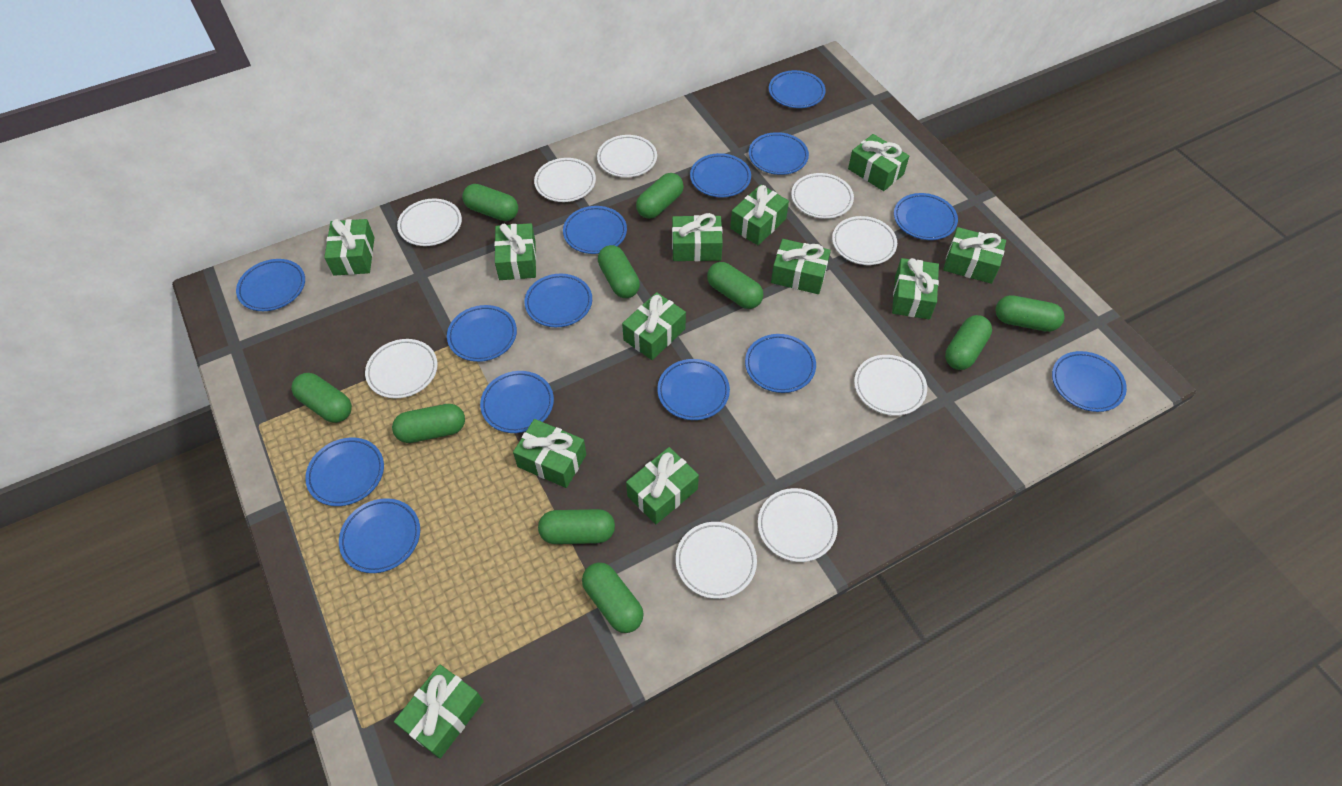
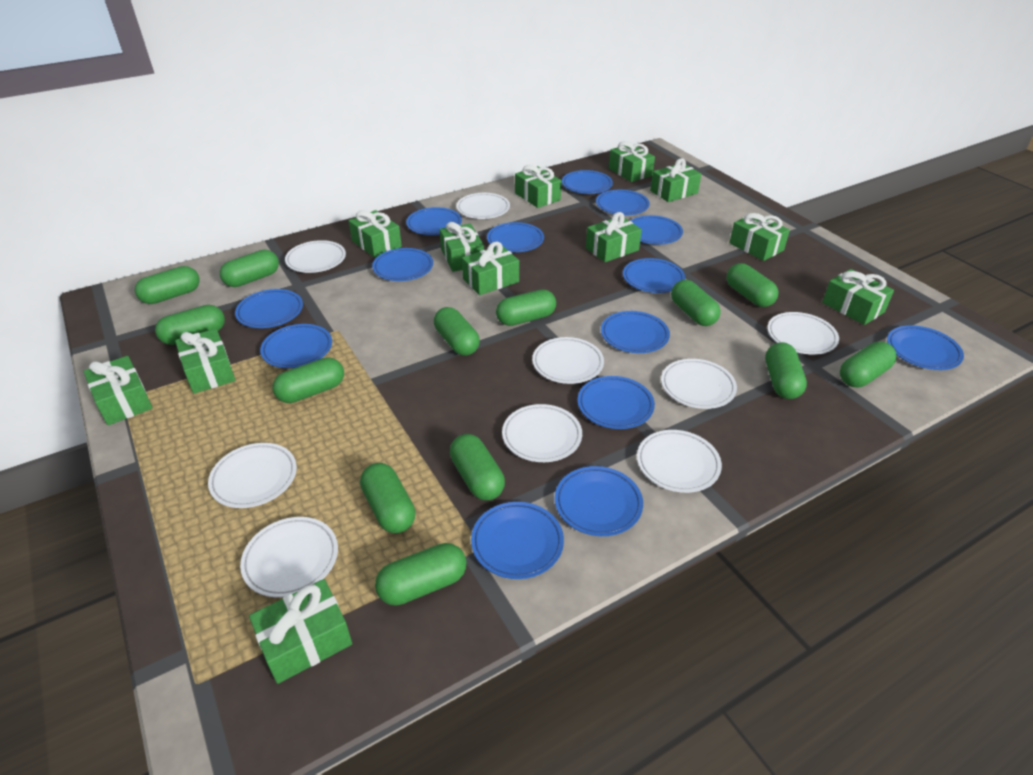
green capsule: 10 -> 13

